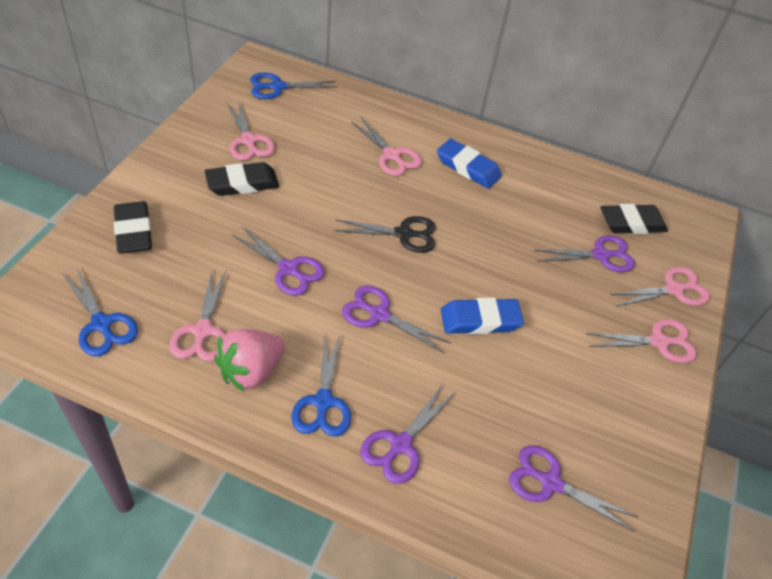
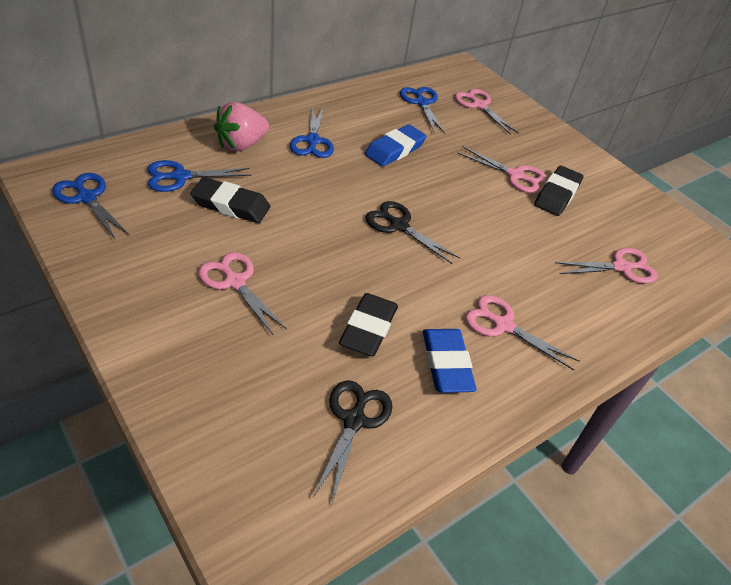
black scissors: 1 -> 2
blue scissors: 3 -> 4
purple scissors: 5 -> 0

